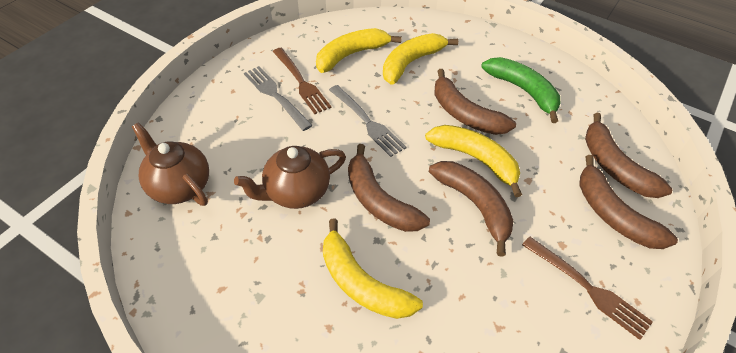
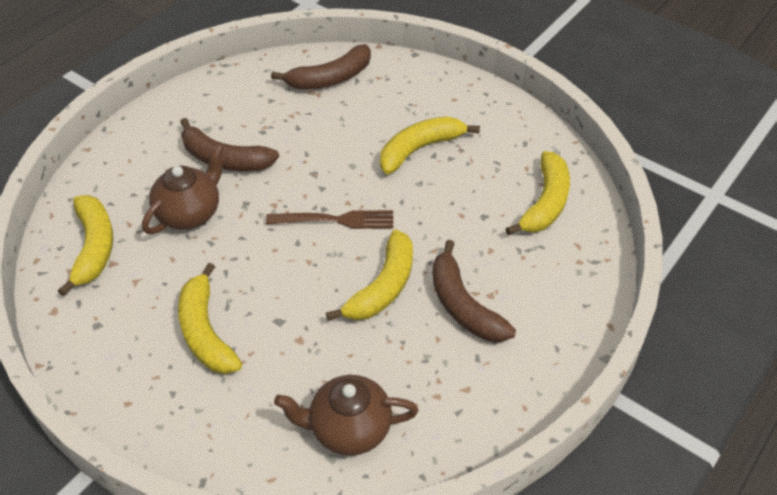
brown banana: 5 -> 3
brown fork: 2 -> 1
green banana: 1 -> 0
grey fork: 2 -> 0
yellow banana: 4 -> 5

